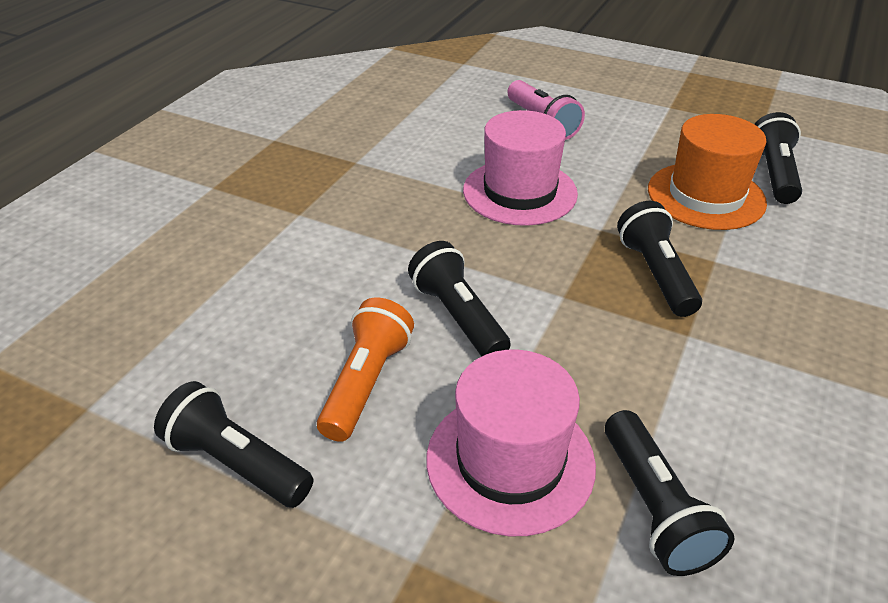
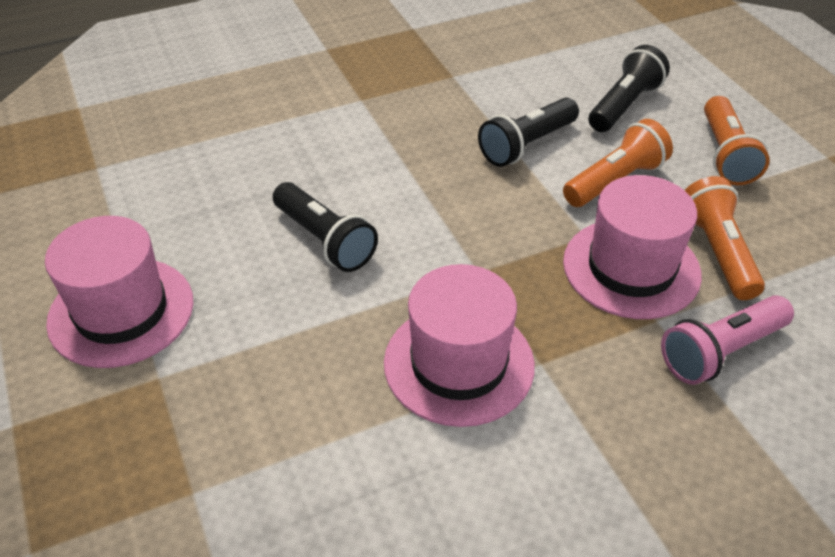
black flashlight: 5 -> 3
orange flashlight: 1 -> 3
orange hat: 1 -> 0
pink hat: 2 -> 3

